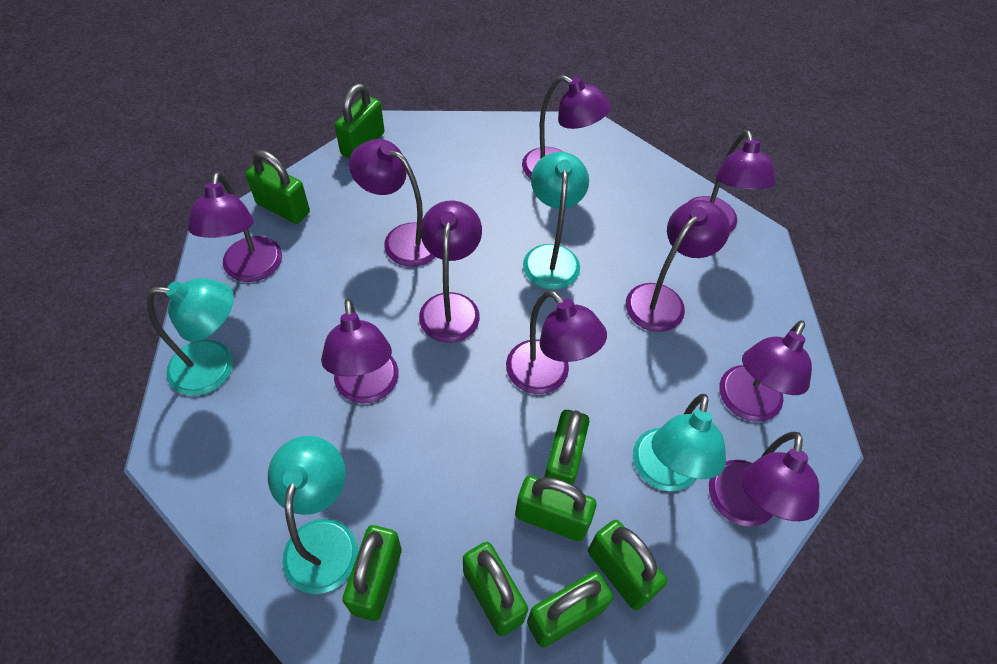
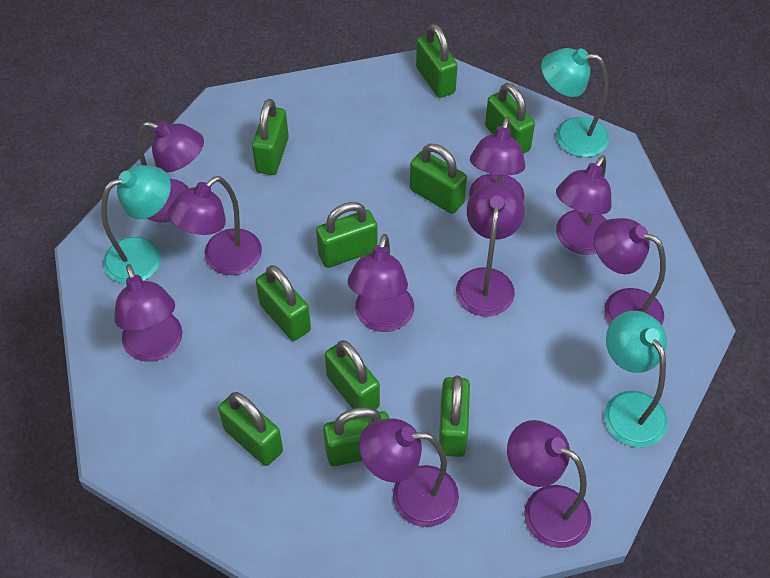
green padlock: 8 -> 10
turquoise lamp: 4 -> 3

